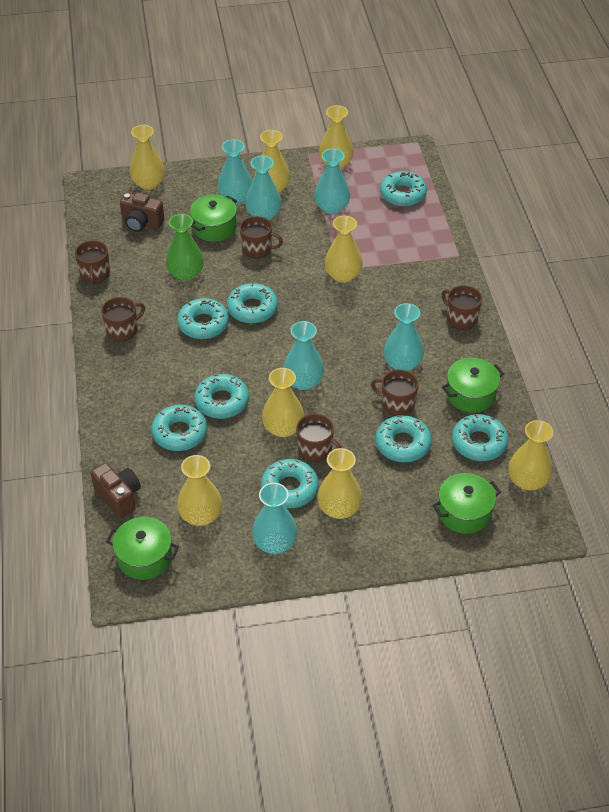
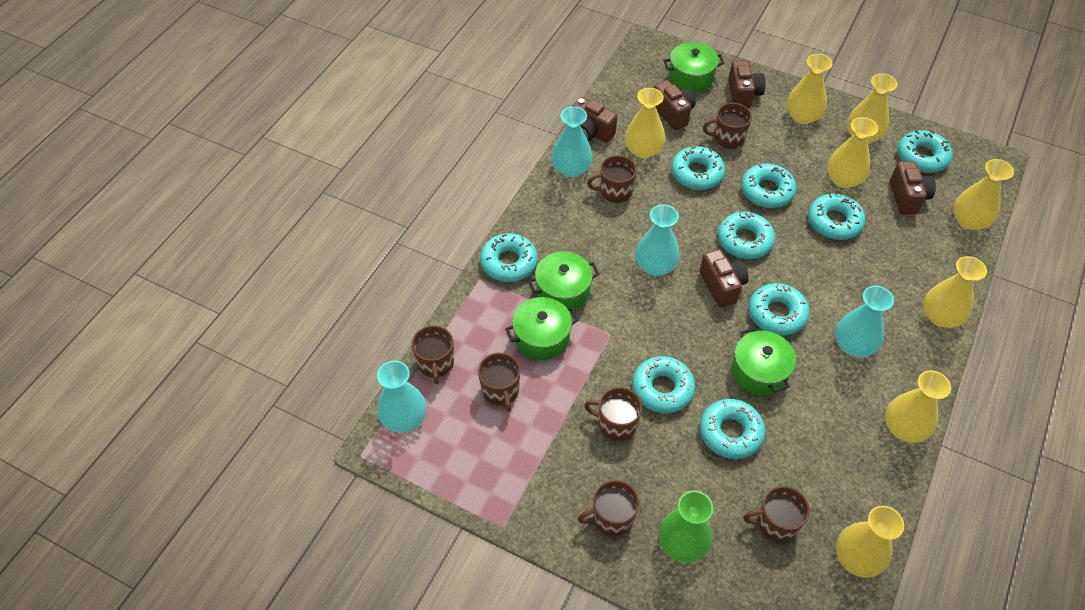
brown camera: 2 -> 5
brown mug: 6 -> 7
turquoise donut: 8 -> 9
turquoise vase: 6 -> 4

